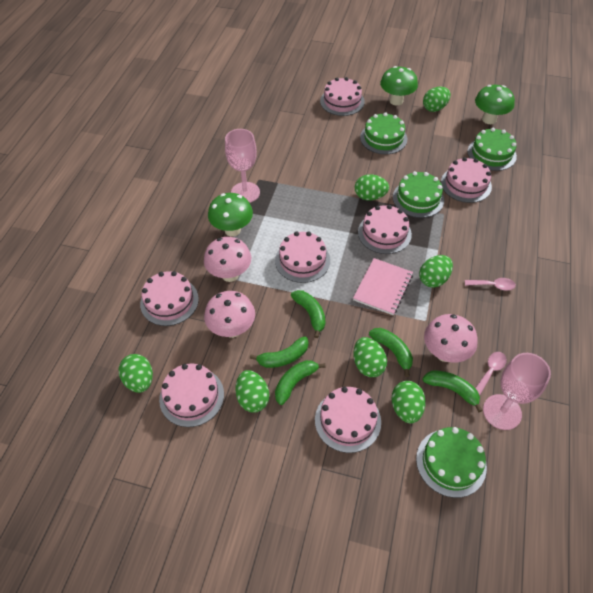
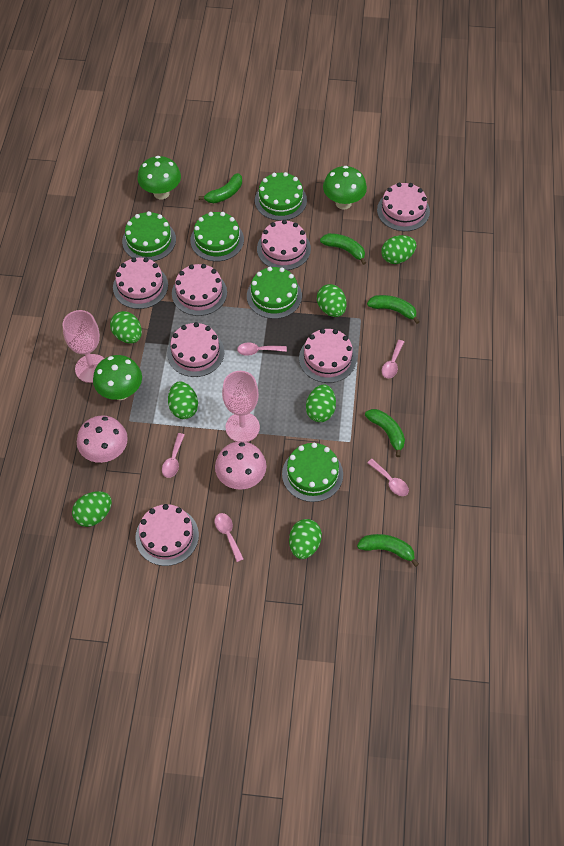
green cake: 4 -> 5
pink mushroom: 3 -> 2
pink notebook: 1 -> 0
pink spoon: 2 -> 5

